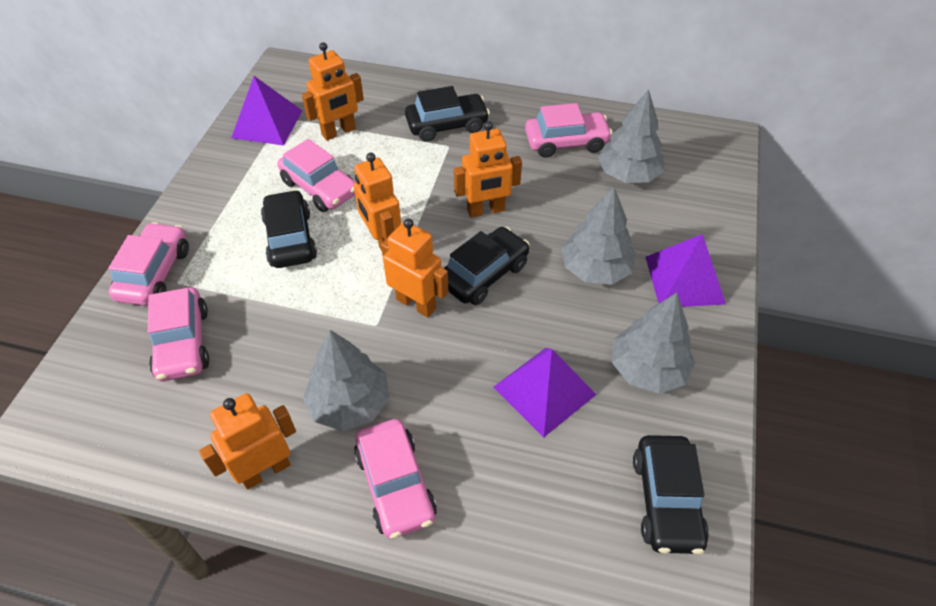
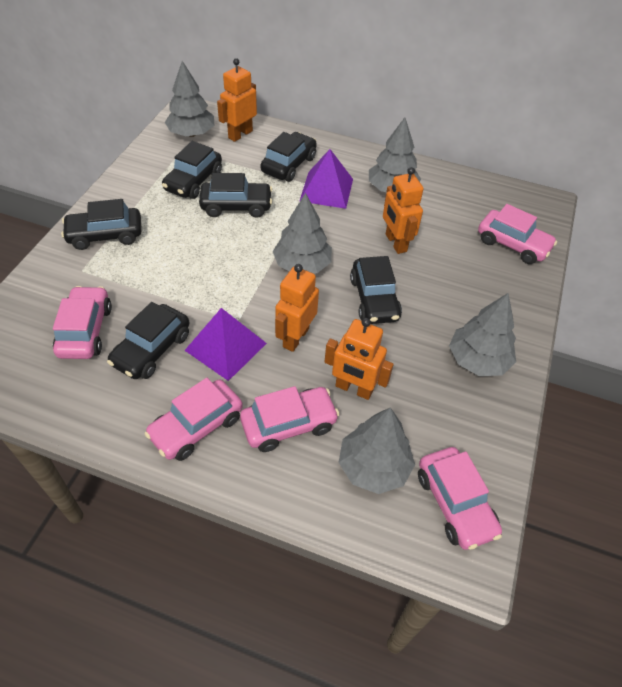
black car: 4 -> 6
grey tree: 4 -> 5
orange robot: 5 -> 4
purple pyramid: 3 -> 2

